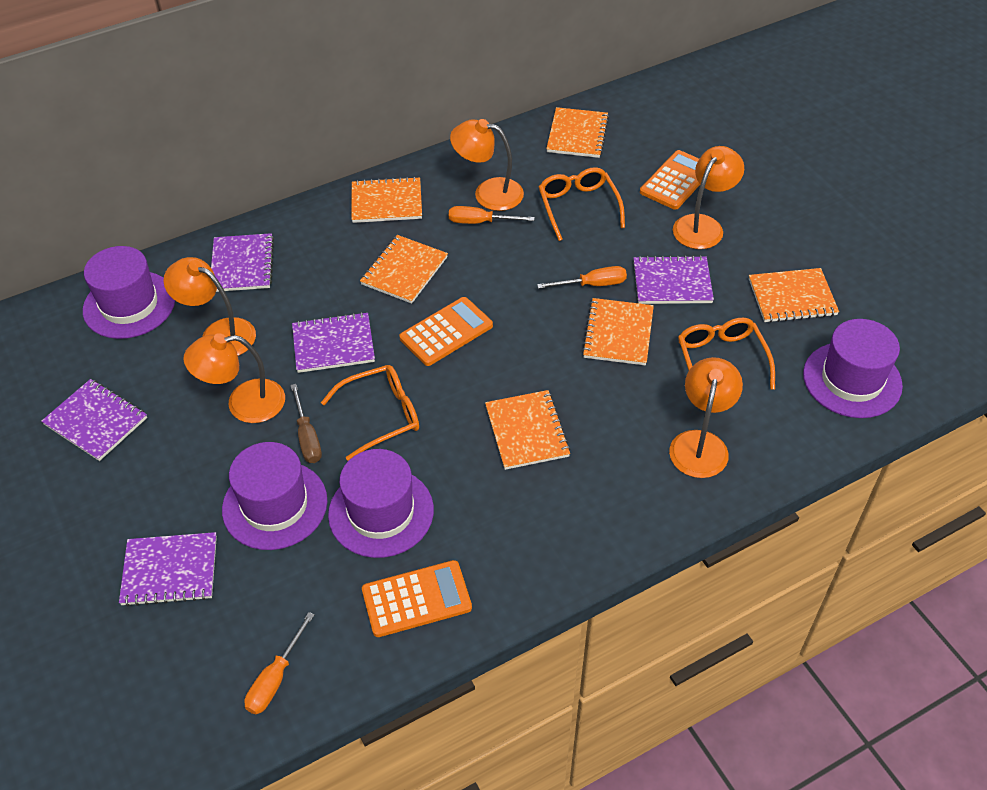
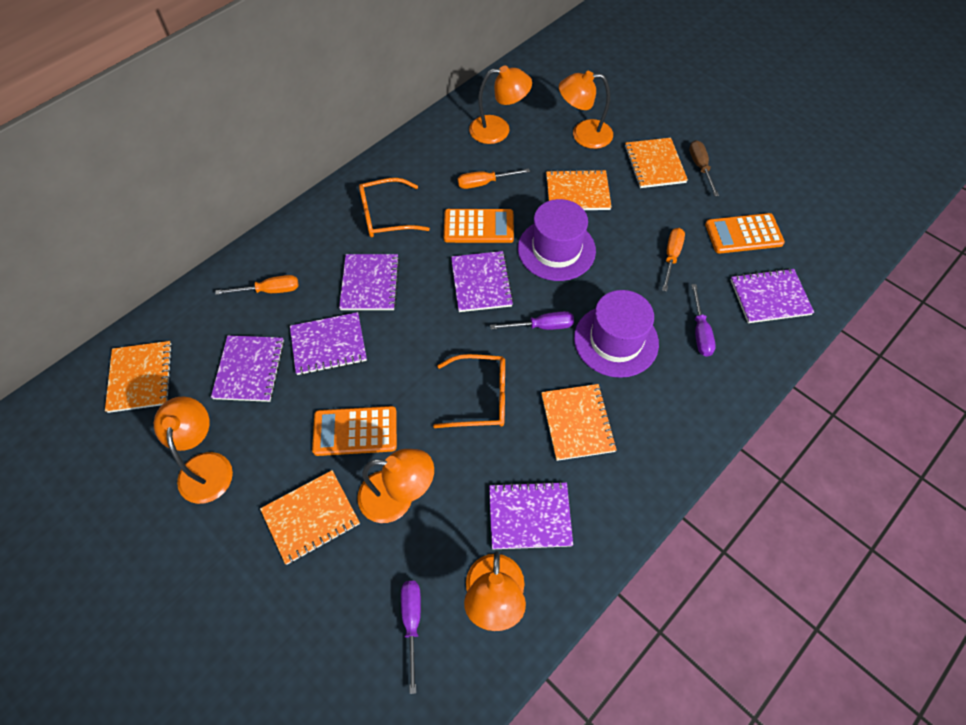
orange glasses: 3 -> 2
orange notebook: 6 -> 5
purple hat: 4 -> 2
purple notebook: 5 -> 6
purple screwdriver: 0 -> 3

